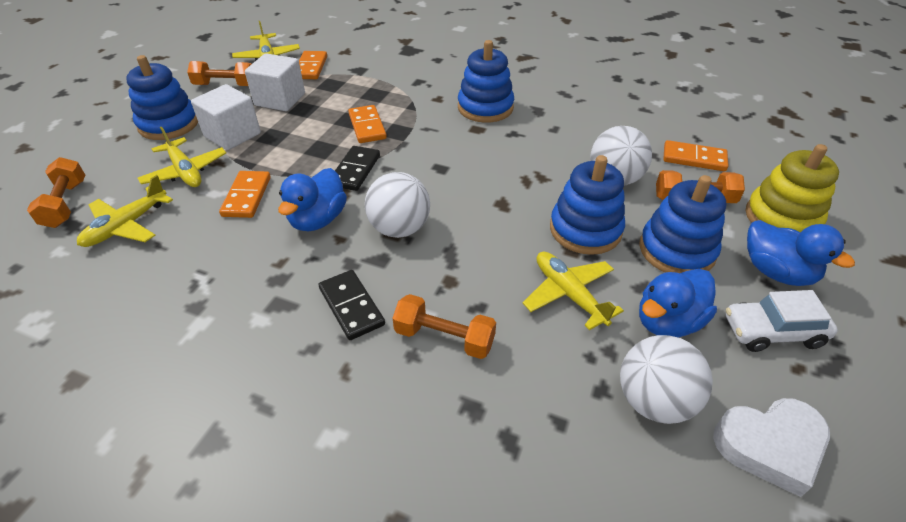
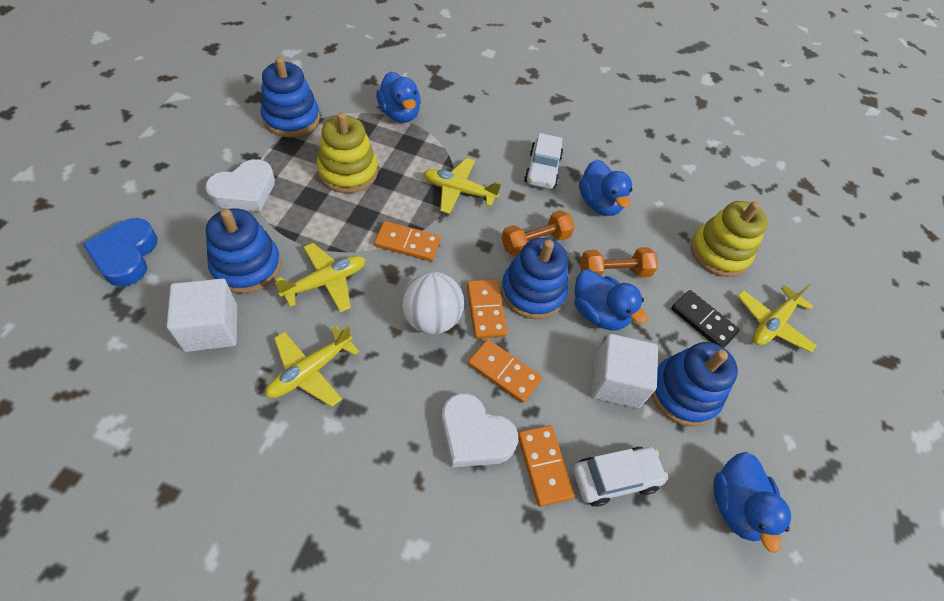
black domino: 2 -> 1
blue duck: 3 -> 4
blue heart: 0 -> 1
orange dumbbell: 4 -> 2
white ball: 3 -> 1
white car: 1 -> 2
white heart: 1 -> 2
yellow stacking toy: 1 -> 2

